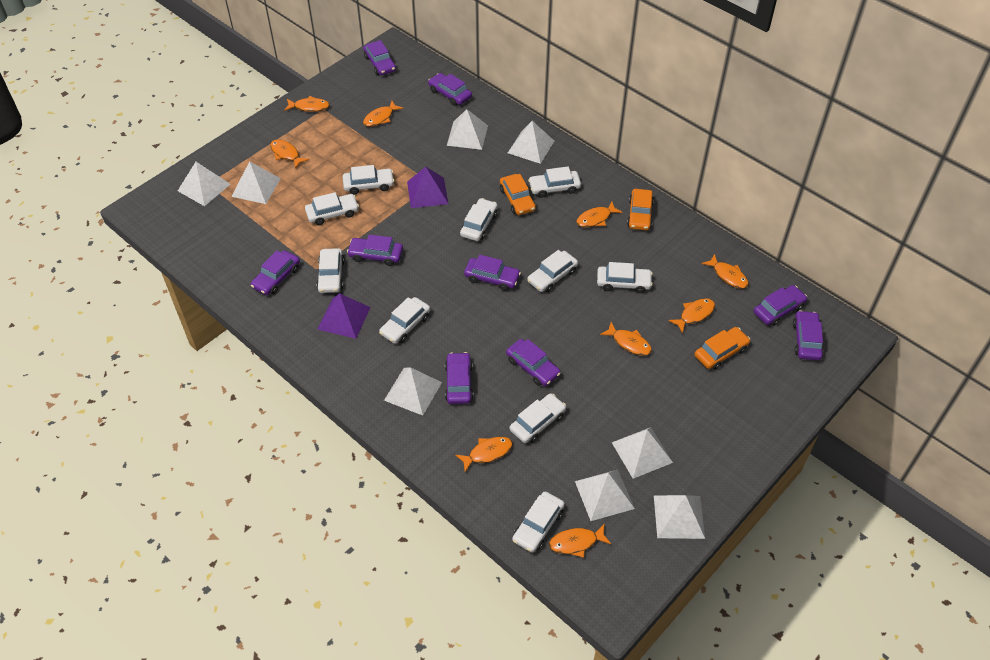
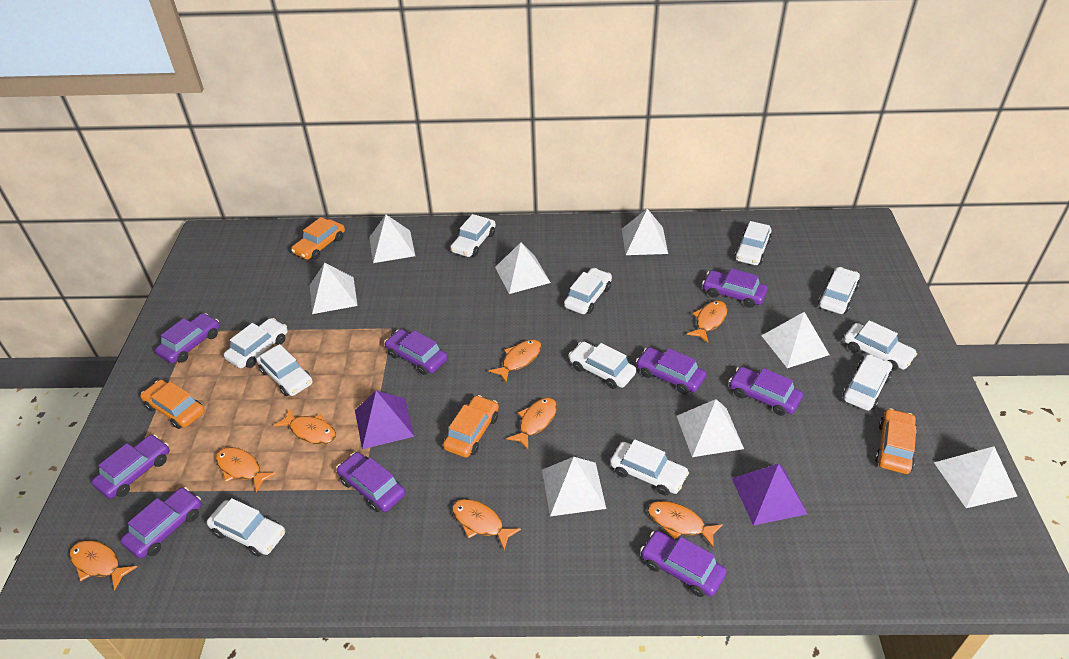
orange car: 3 -> 4
orange fish: 9 -> 8
white car: 10 -> 11

